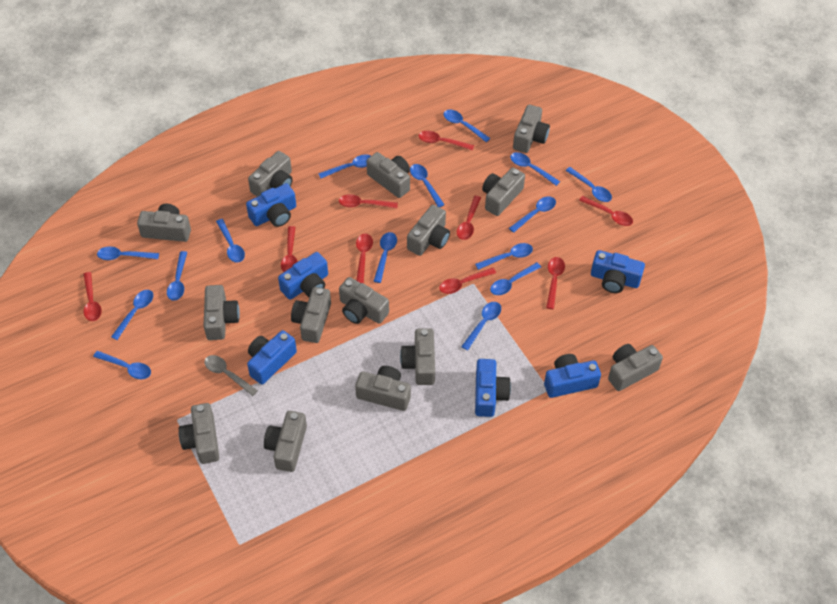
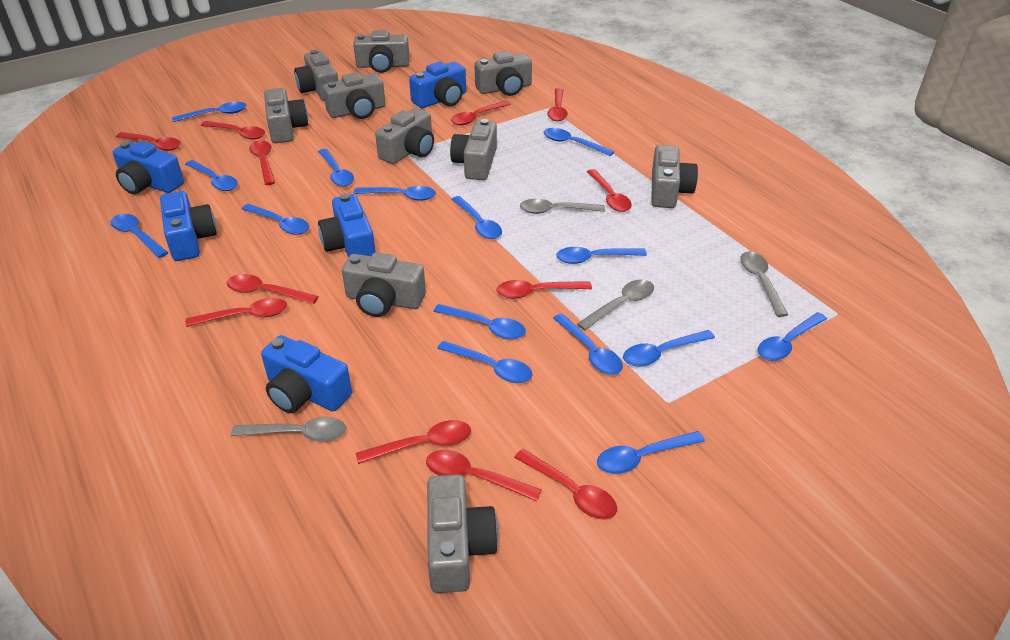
blue camera: 6 -> 5
grey camera: 14 -> 10
grey spoon: 1 -> 4
red spoon: 9 -> 12

